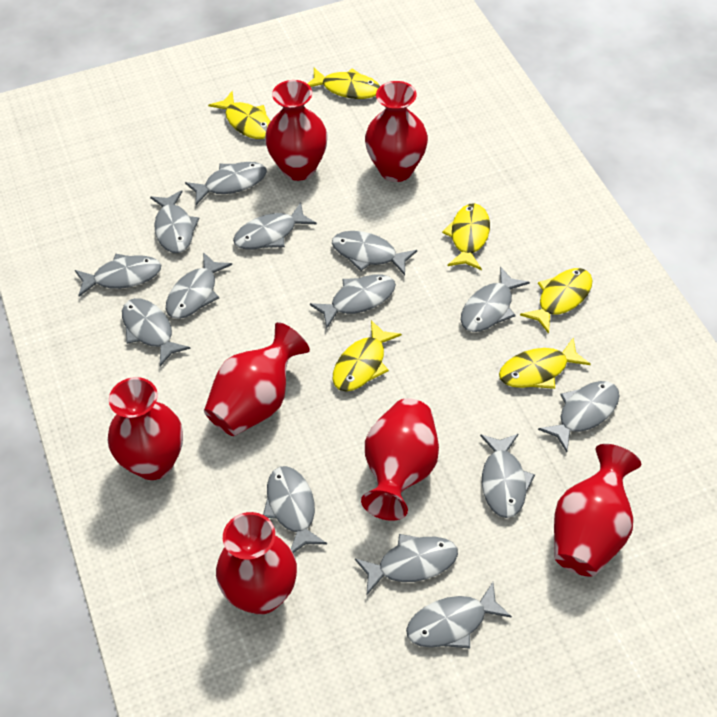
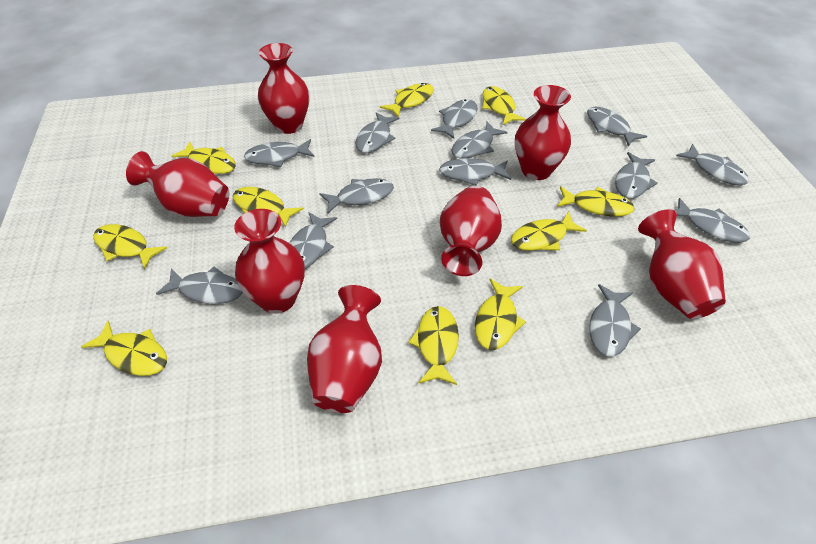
grey fish: 14 -> 13
yellow fish: 6 -> 10

